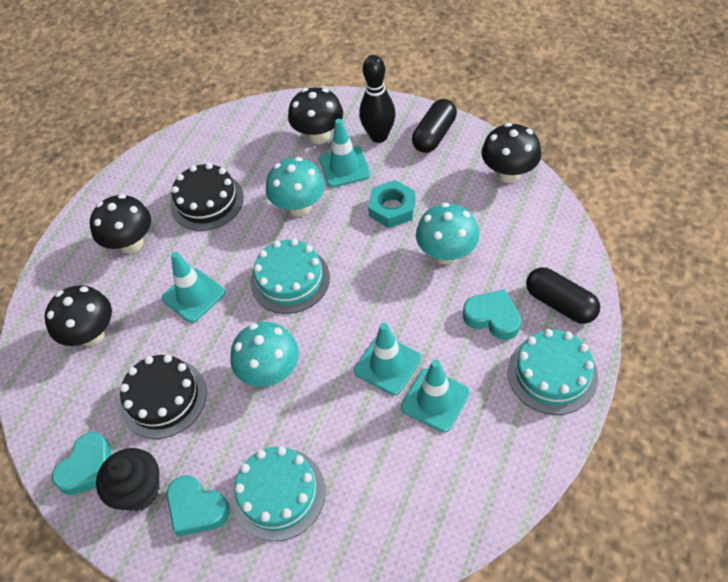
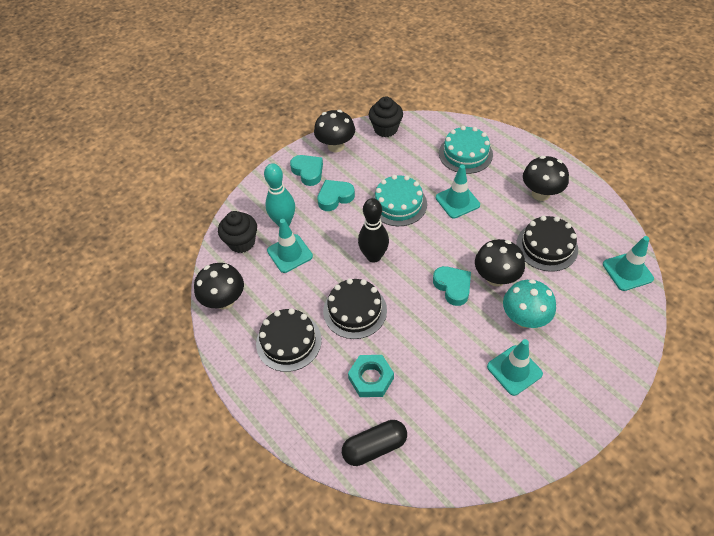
black cake: 2 -> 3
black capsule: 2 -> 1
black cupcake: 1 -> 2
turquoise bowling pin: 0 -> 1
turquoise cake: 3 -> 2
turquoise mushroom: 3 -> 1

